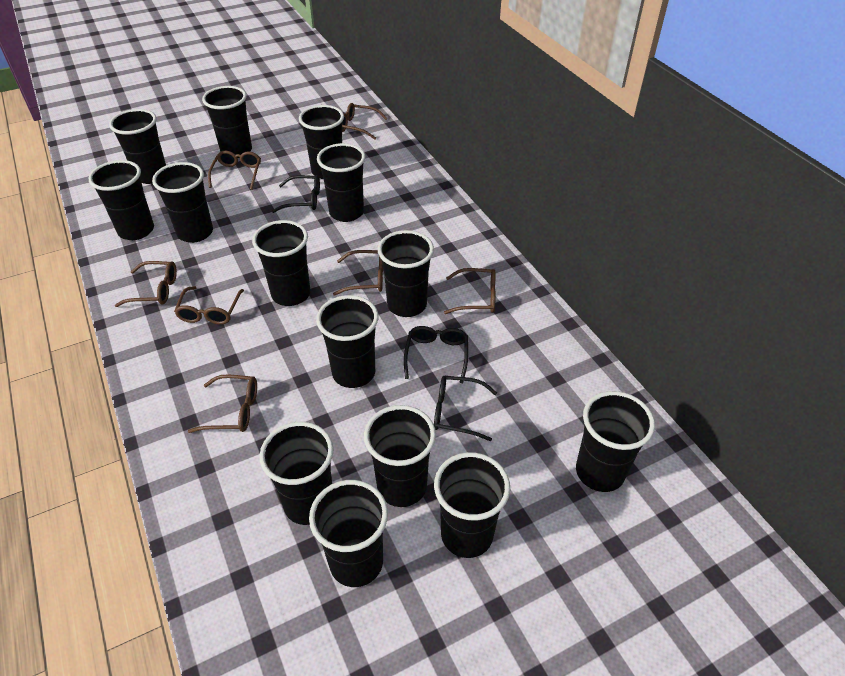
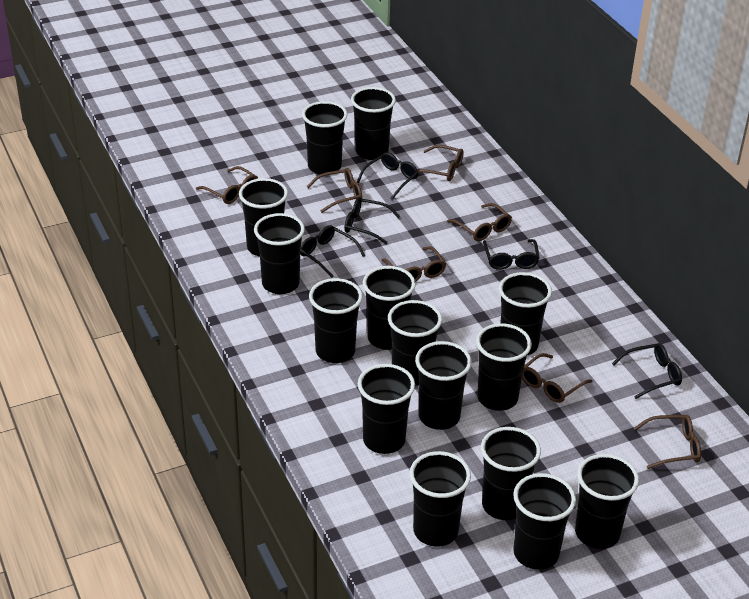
black cup: 14 -> 15
black glasses: 3 -> 5

